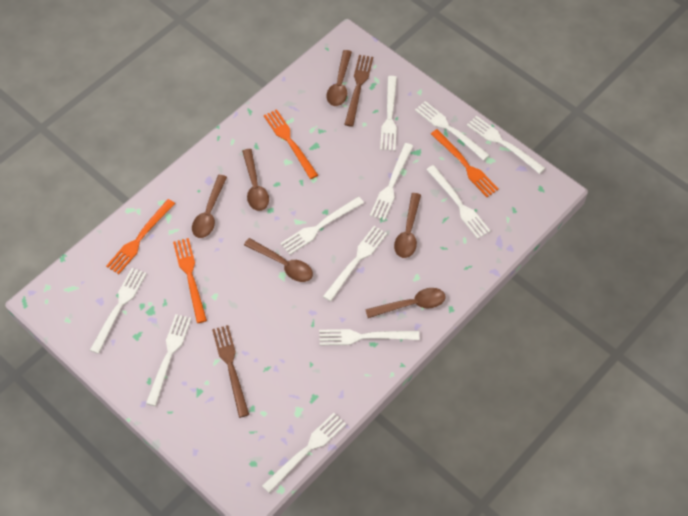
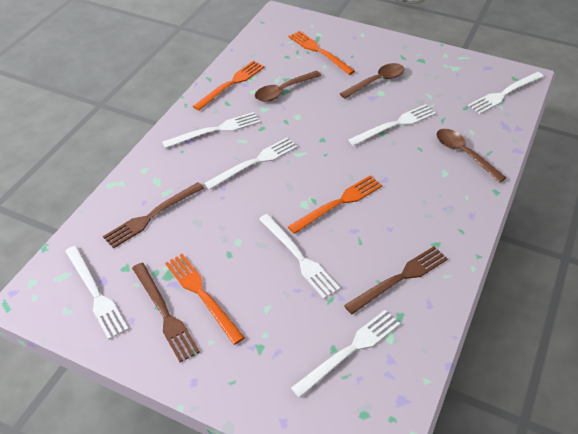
brown fork: 2 -> 3
brown spoon: 6 -> 3
white fork: 11 -> 7

